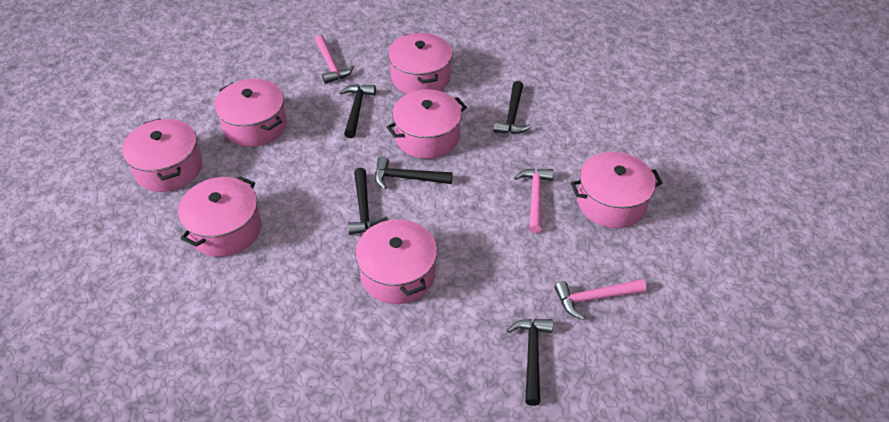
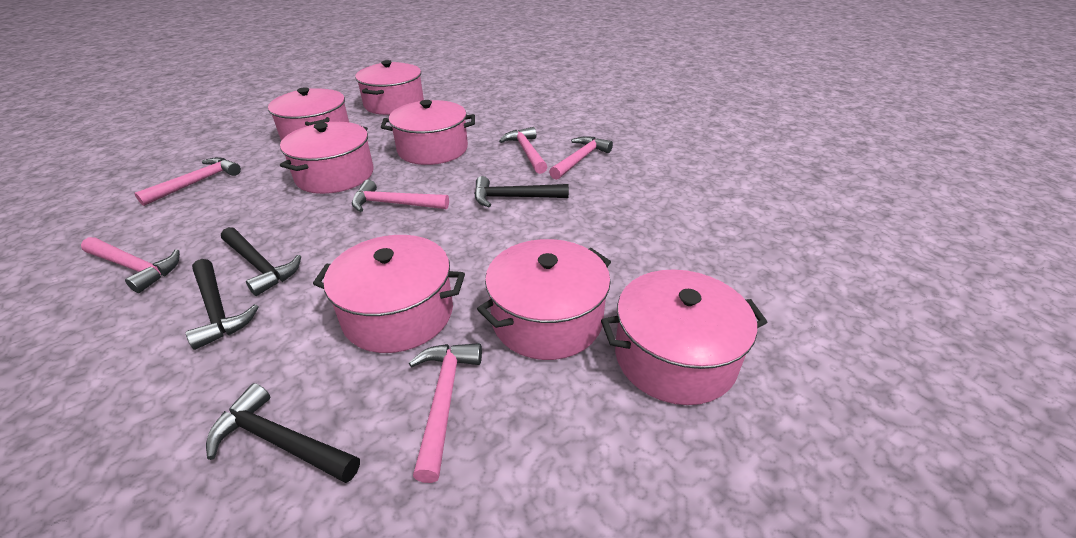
black hammer: 5 -> 4
pink hammer: 3 -> 6

